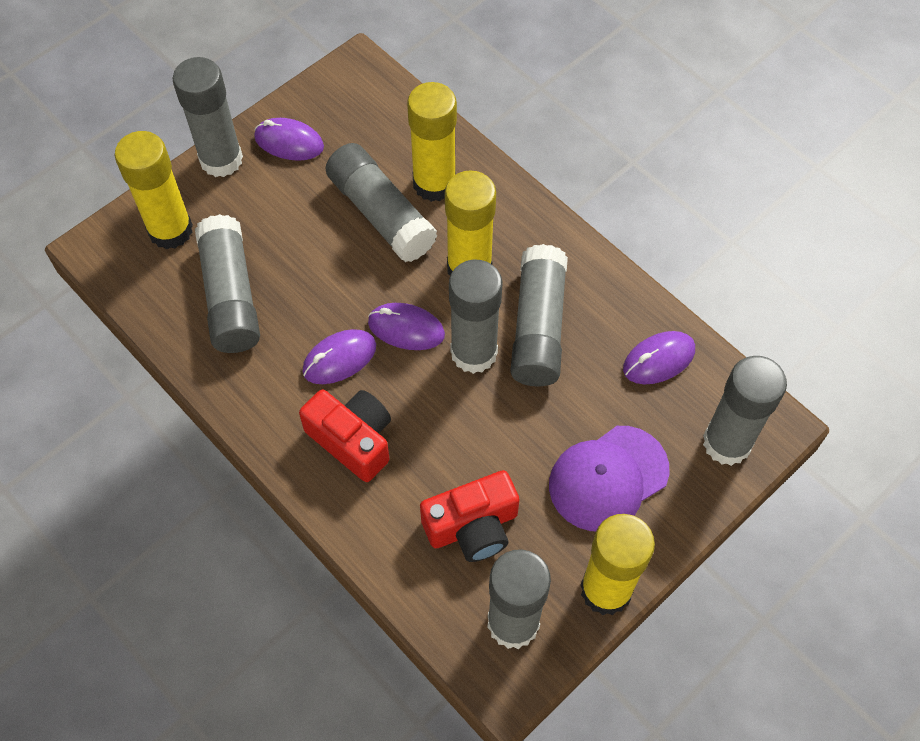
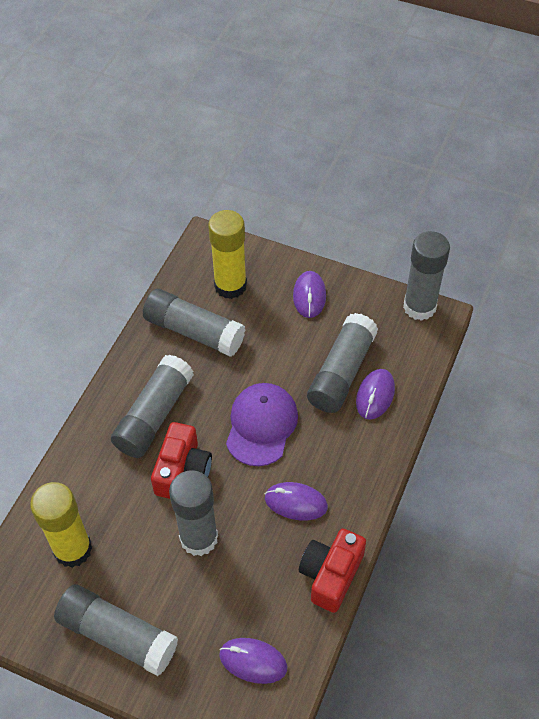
grey glue stick: 7 -> 6
yellow glue stick: 4 -> 2

